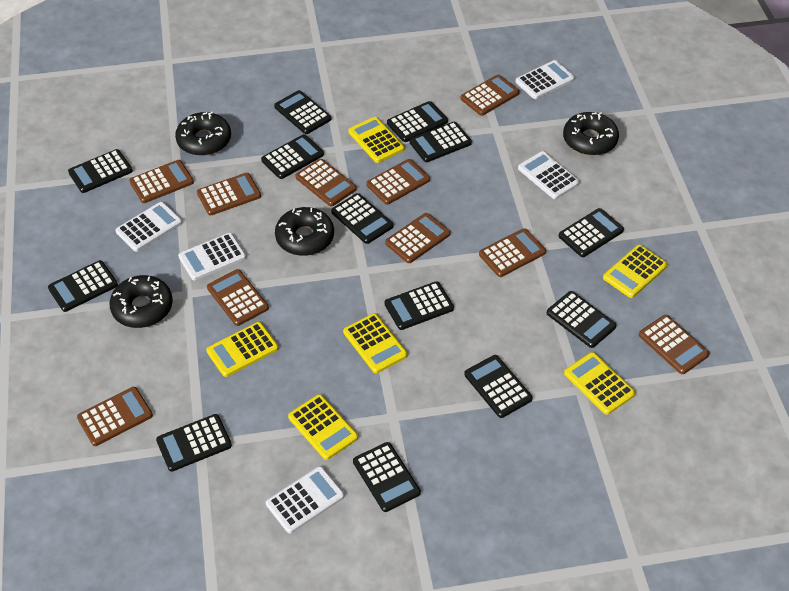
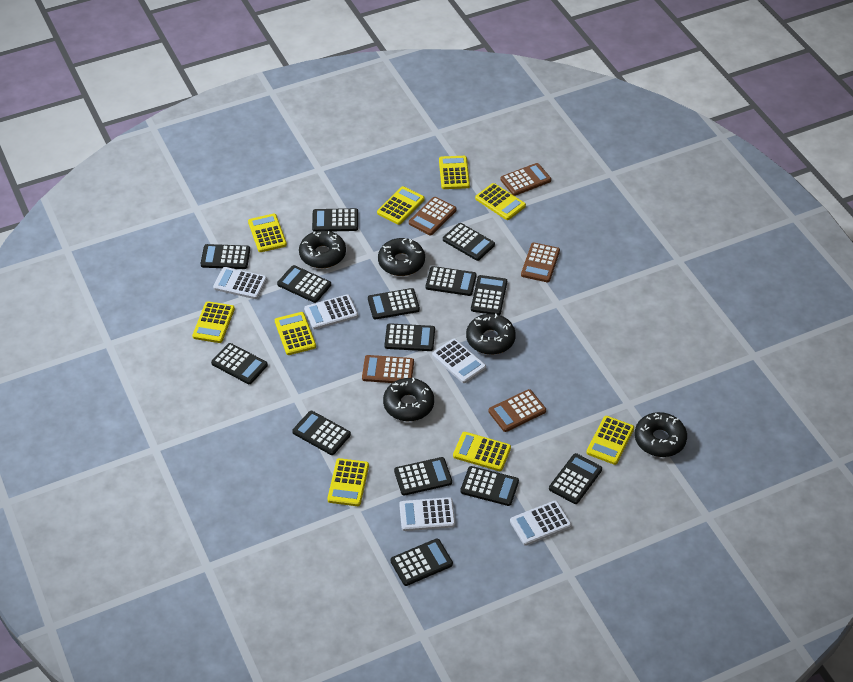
black calculator: 13 -> 14
black donut: 4 -> 5
brown calculator: 10 -> 5
yellow calculator: 6 -> 9

